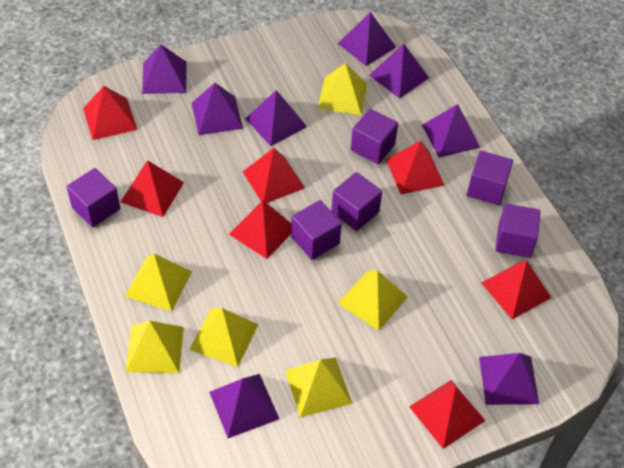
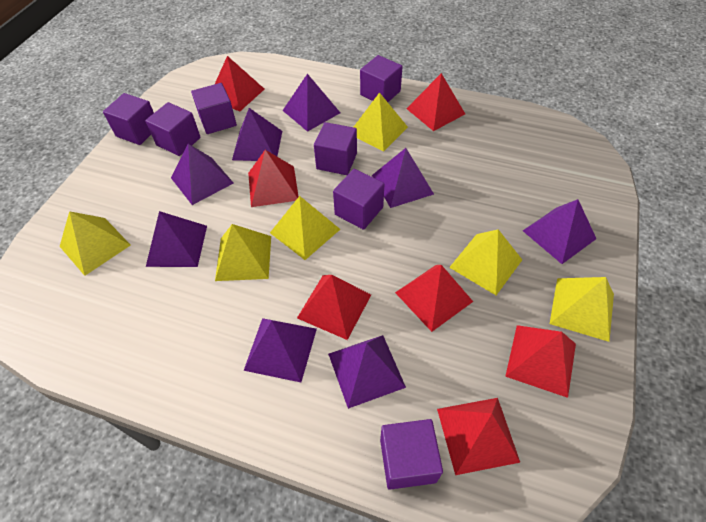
purple cube: 6 -> 7

